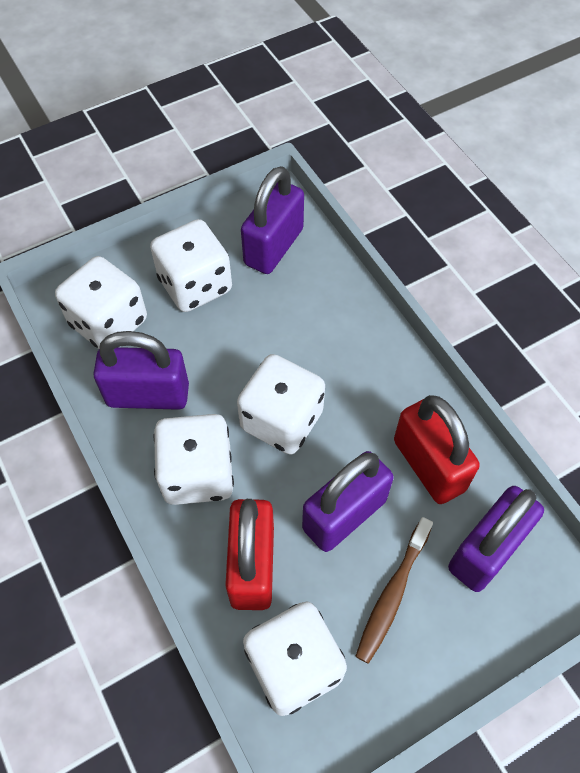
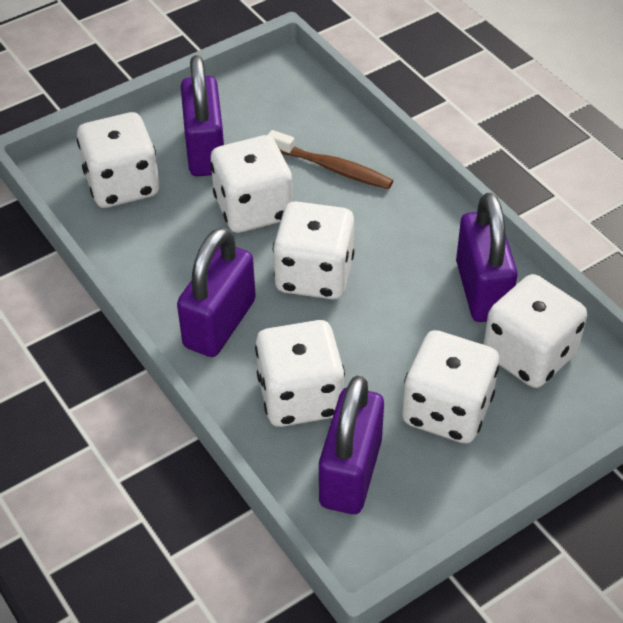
red padlock: 2 -> 0
white dice: 5 -> 6

